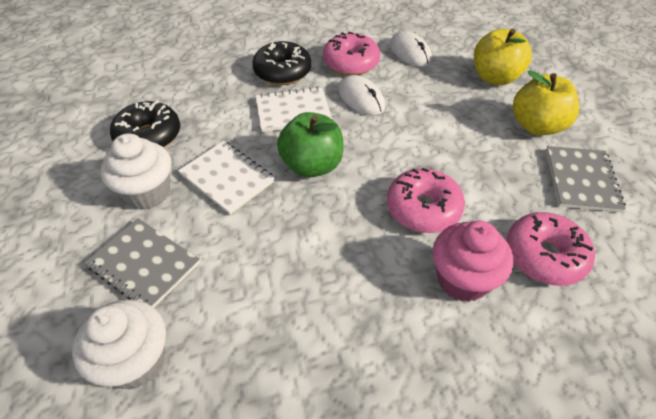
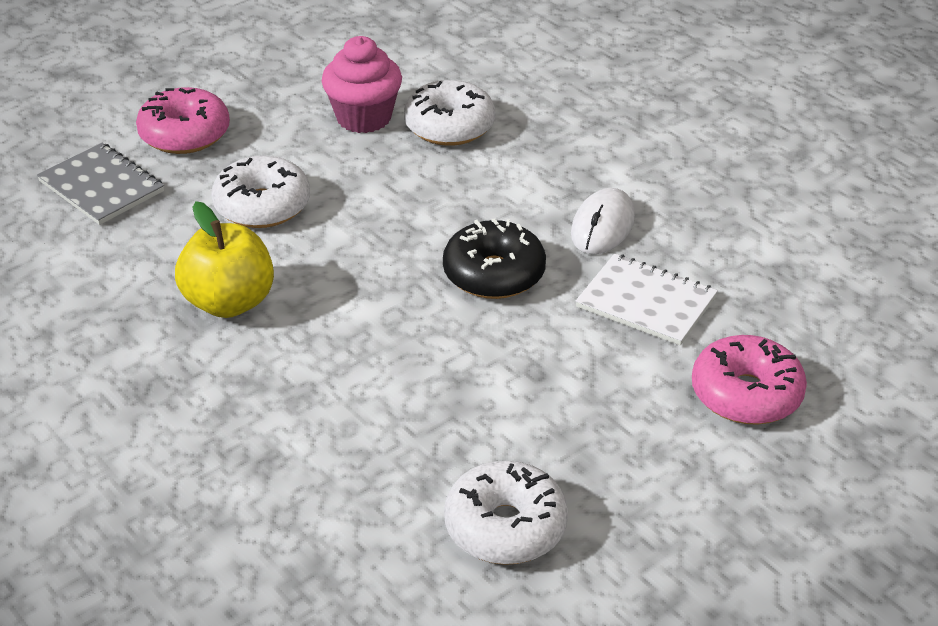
black donut: 2 -> 1
green apple: 1 -> 0
grey notebook: 2 -> 1
pink donut: 3 -> 2
white cupcake: 2 -> 0
white donut: 0 -> 3
white mouse: 2 -> 1
white notebook: 2 -> 1
yellow apple: 2 -> 1

